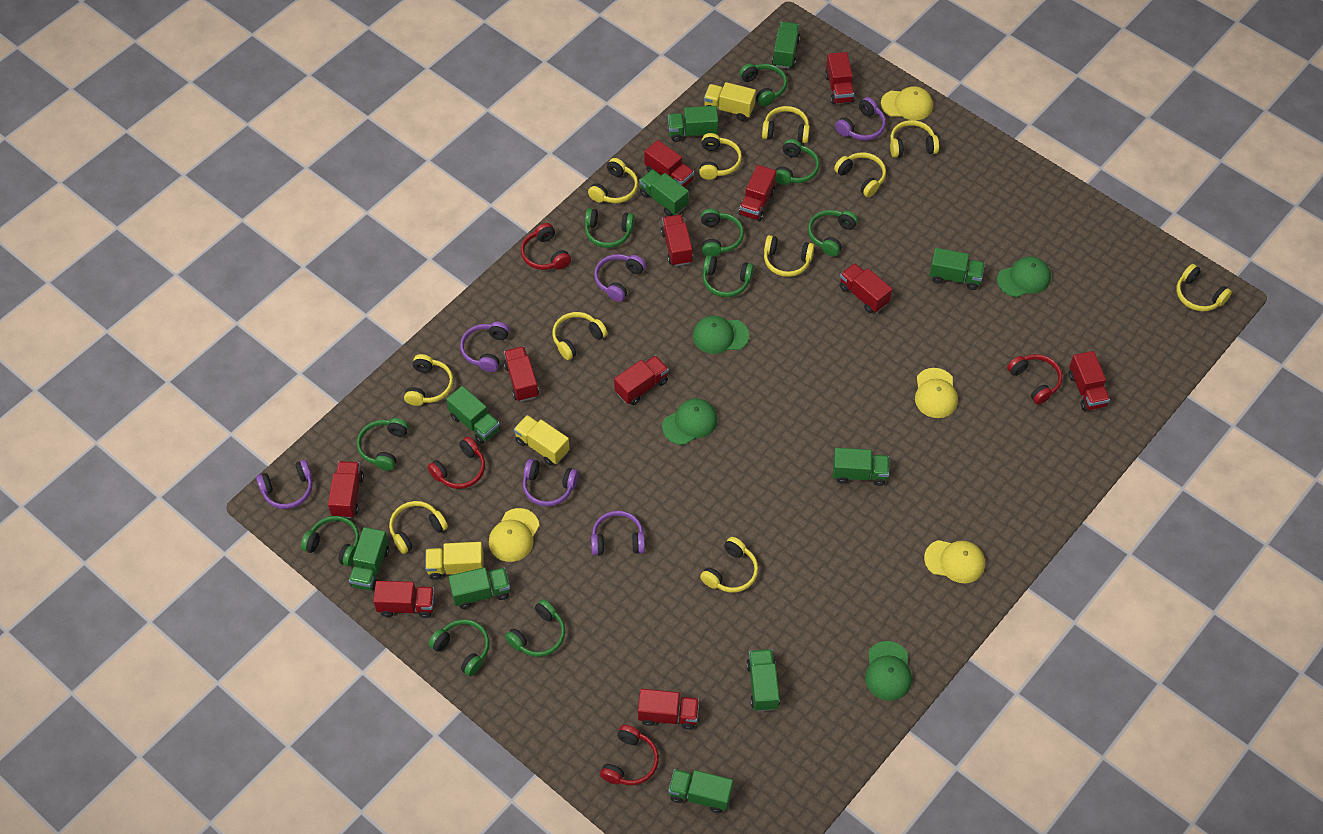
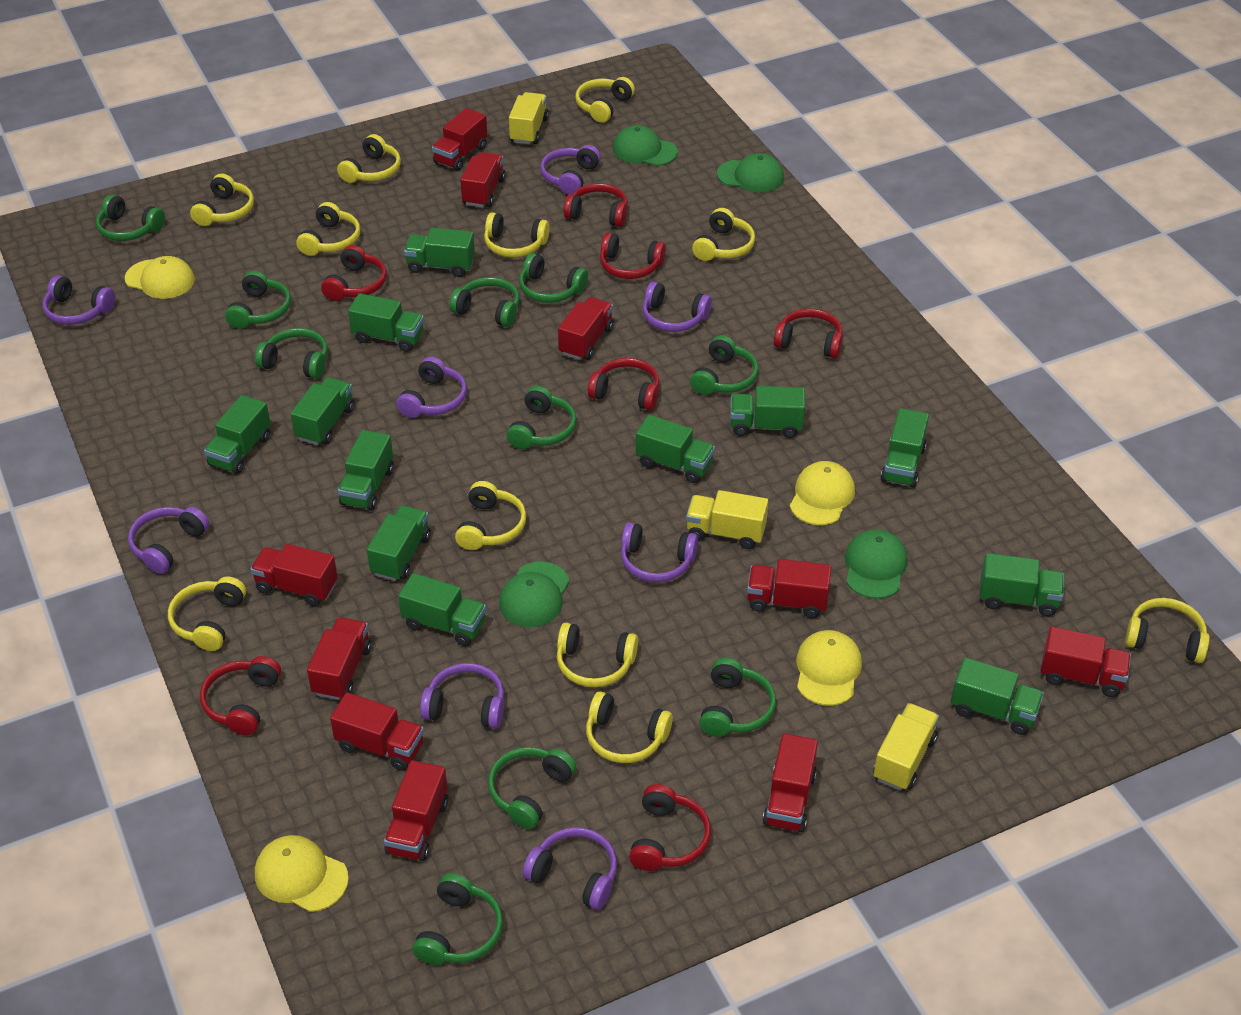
green truck: 10 -> 12
purple headphones: 6 -> 8
red headphones: 4 -> 7
red truck: 11 -> 10

